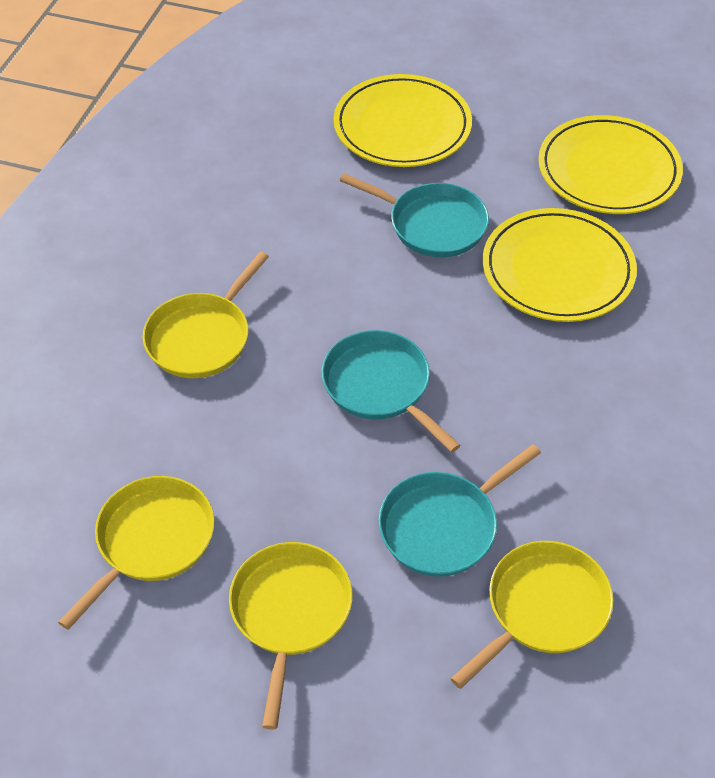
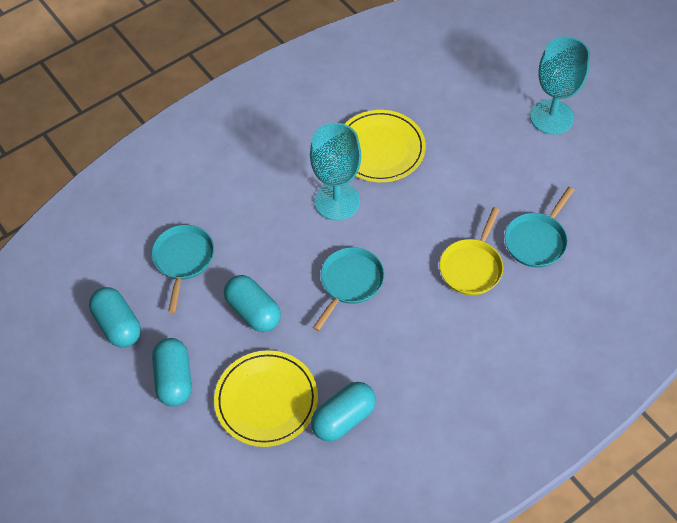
turquoise capsule: 0 -> 4
turquoise goblet: 0 -> 2
yellow pan: 4 -> 1
yellow plate: 3 -> 2

